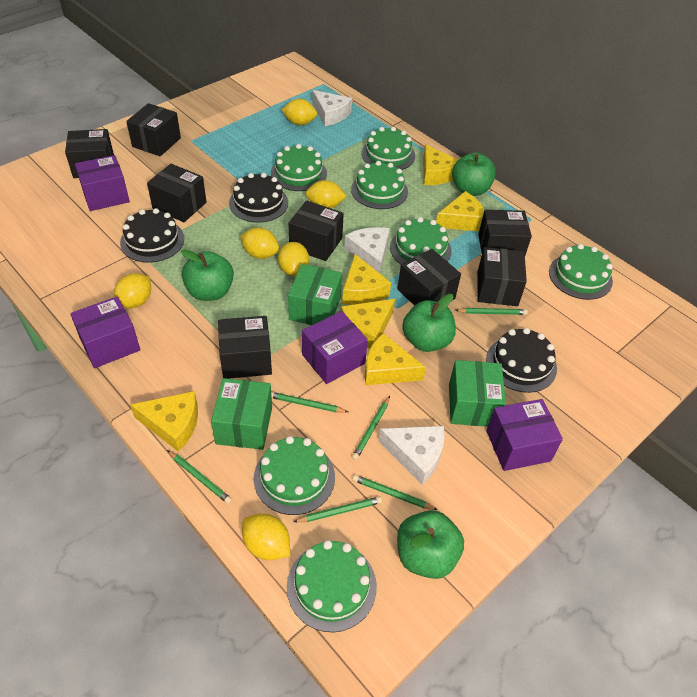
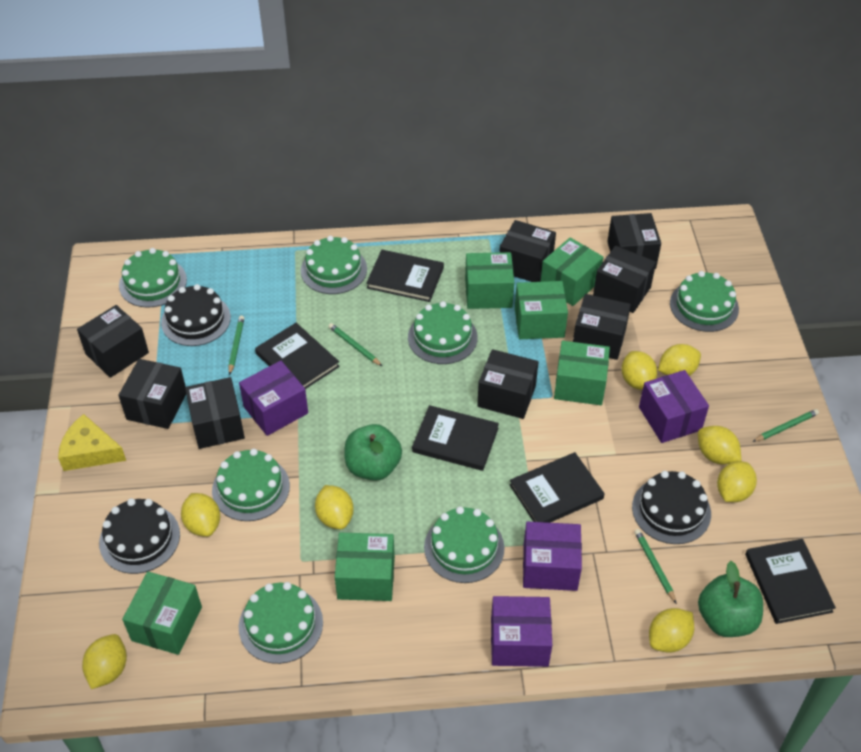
black book: 0 -> 5
green apple: 4 -> 2
green box: 3 -> 6
green pencil: 6 -> 4
white cheese: 3 -> 0
yellow cheese: 6 -> 1
yellow lemon: 6 -> 8

